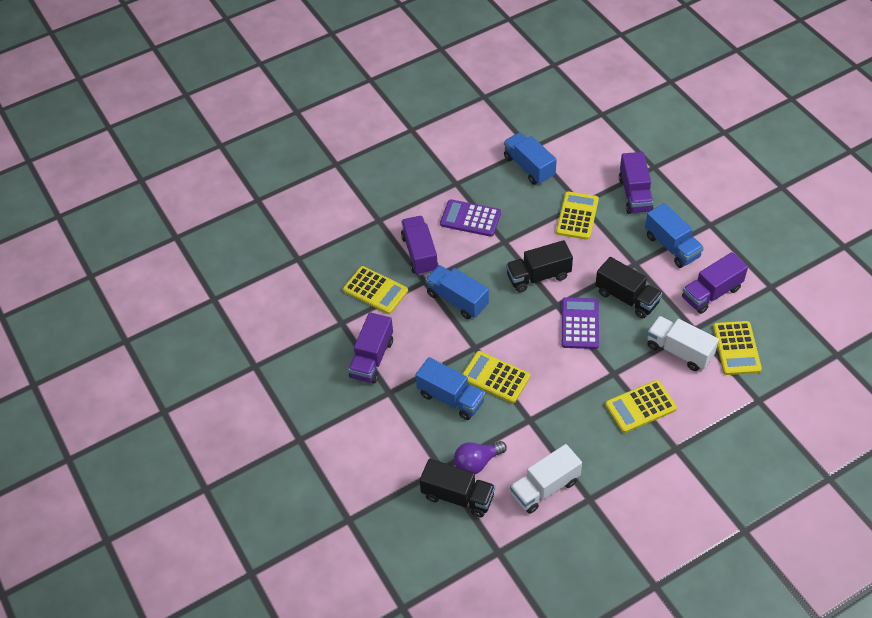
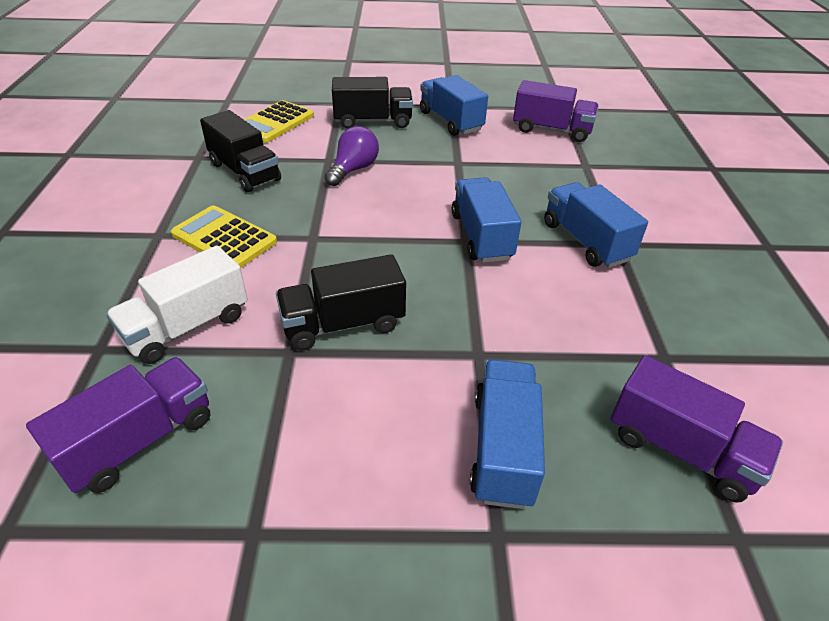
purple calculator: 2 -> 0
purple truck: 4 -> 3
white truck: 2 -> 1
yellow calculator: 5 -> 2

